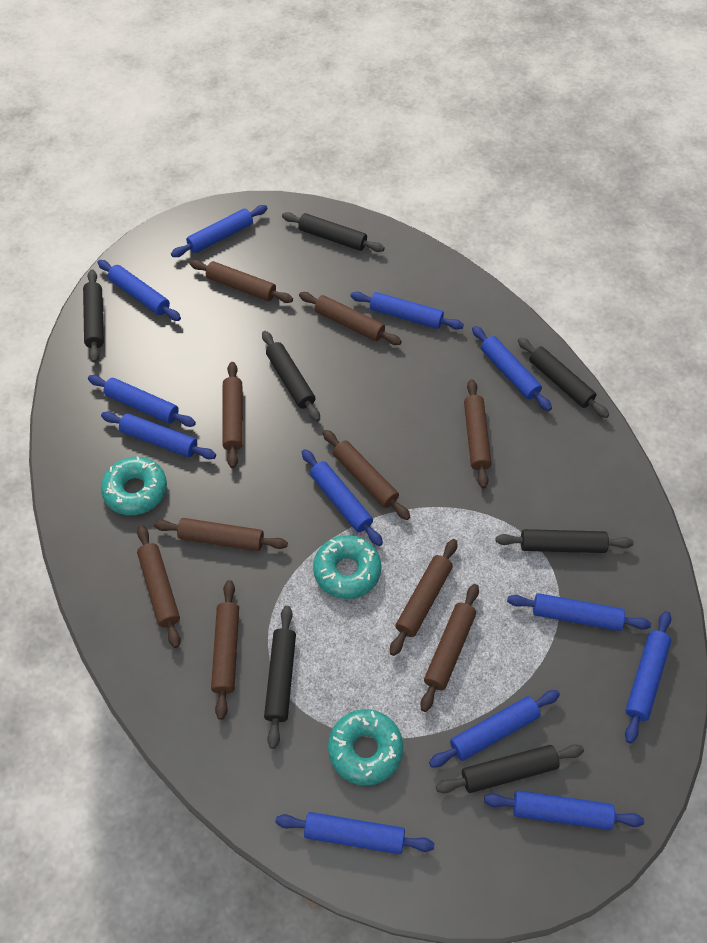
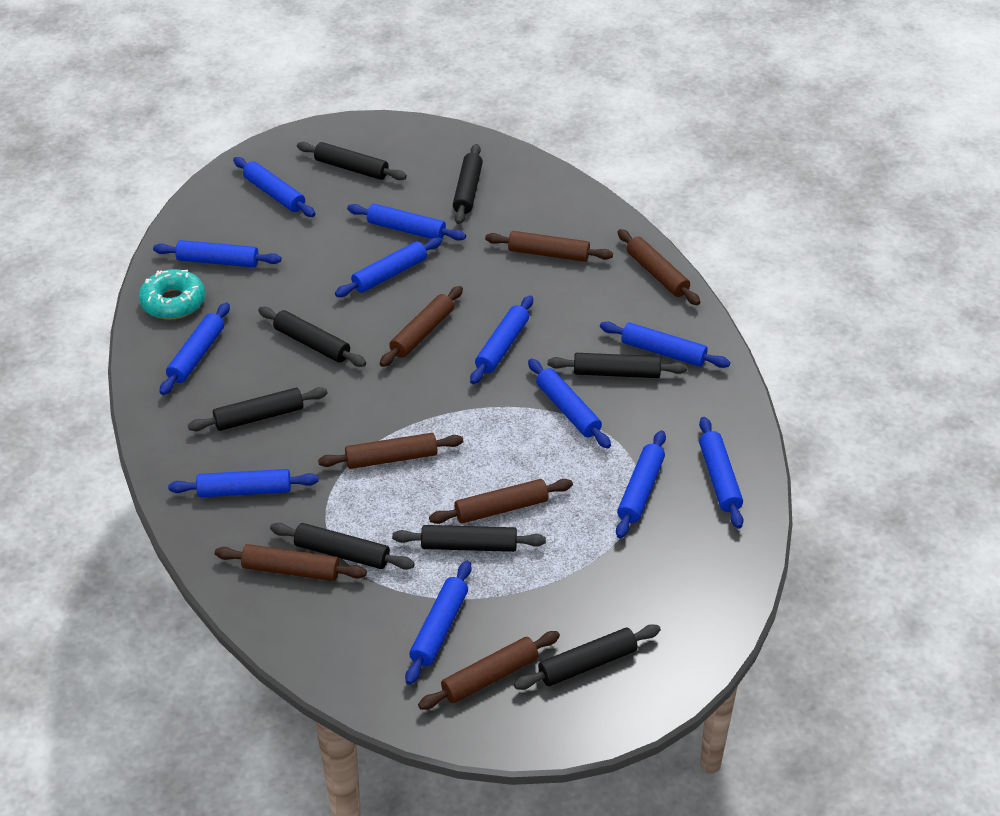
black rolling pin: 7 -> 8
brown rolling pin: 10 -> 7
turquoise donut: 3 -> 1

